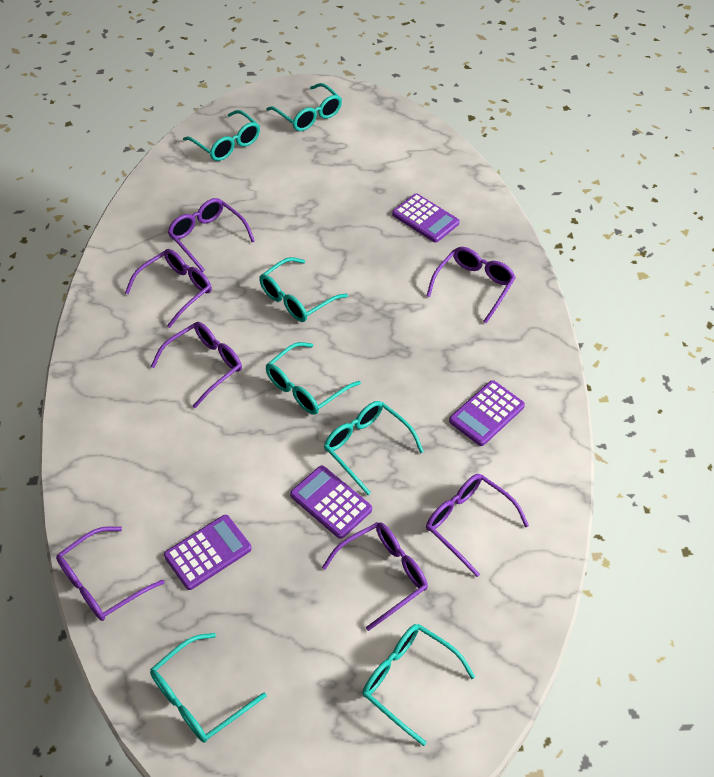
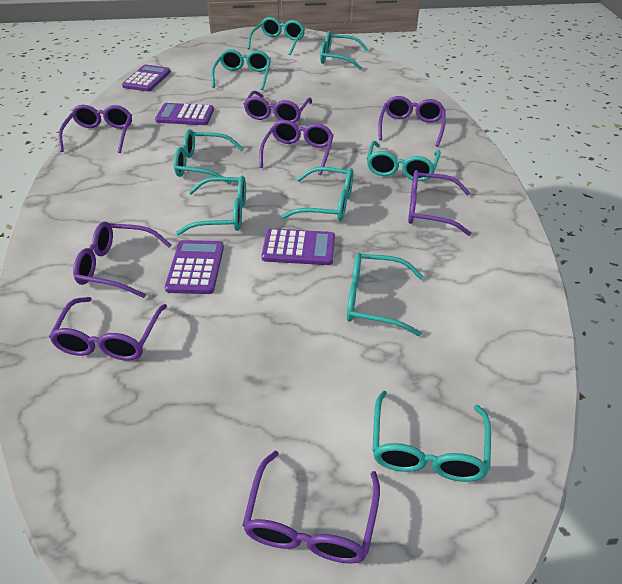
purple glasses: 7 -> 8
turquoise glasses: 7 -> 9

